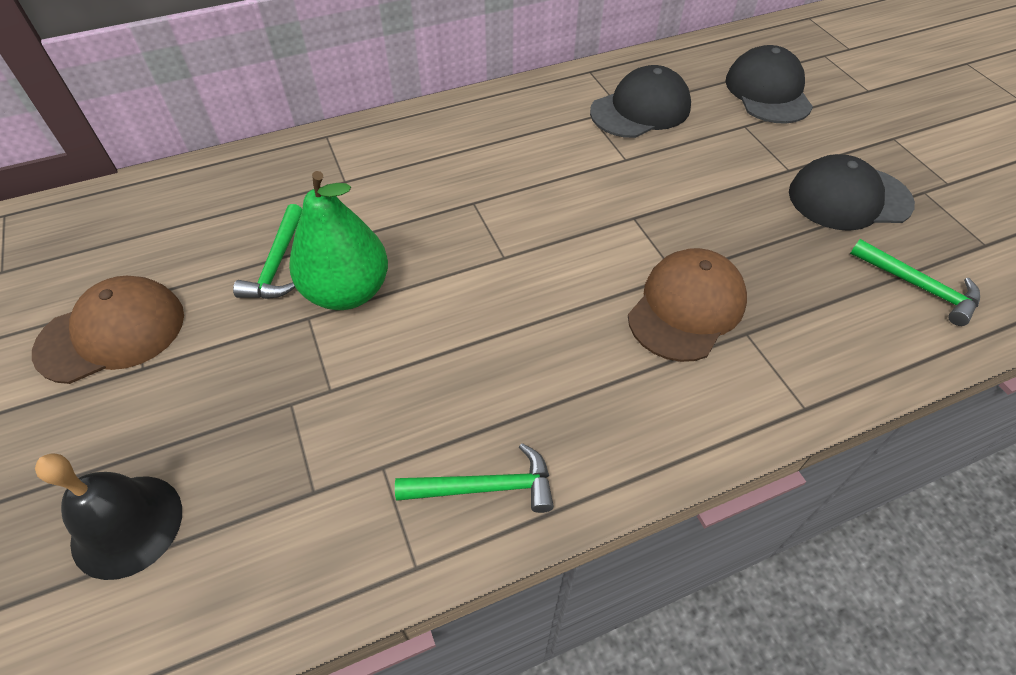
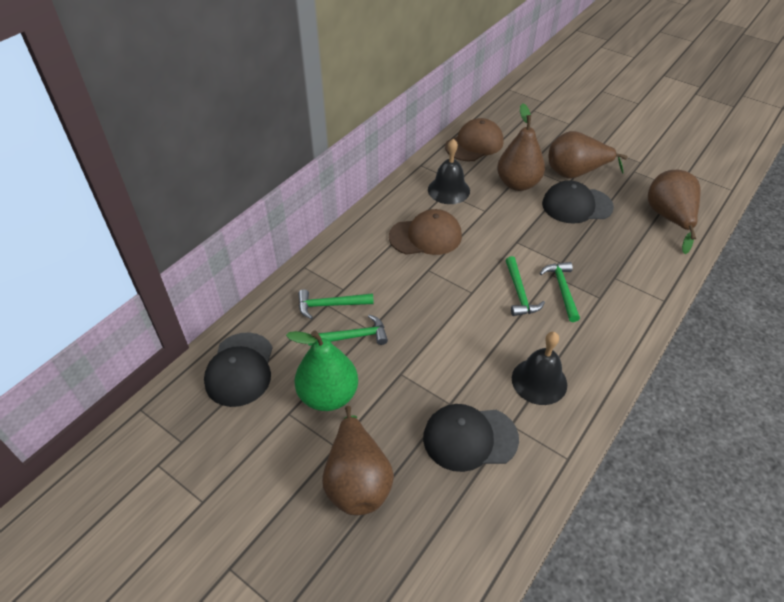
black bell: 1 -> 2
brown pear: 0 -> 4
green hammer: 3 -> 4

